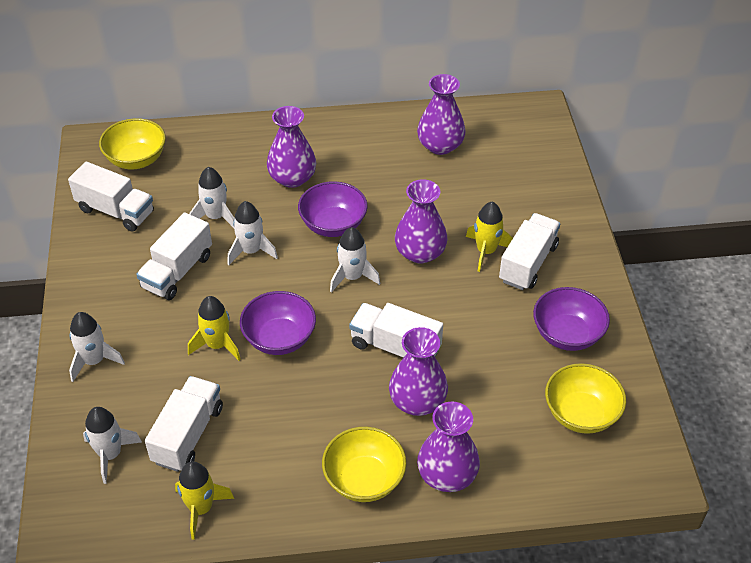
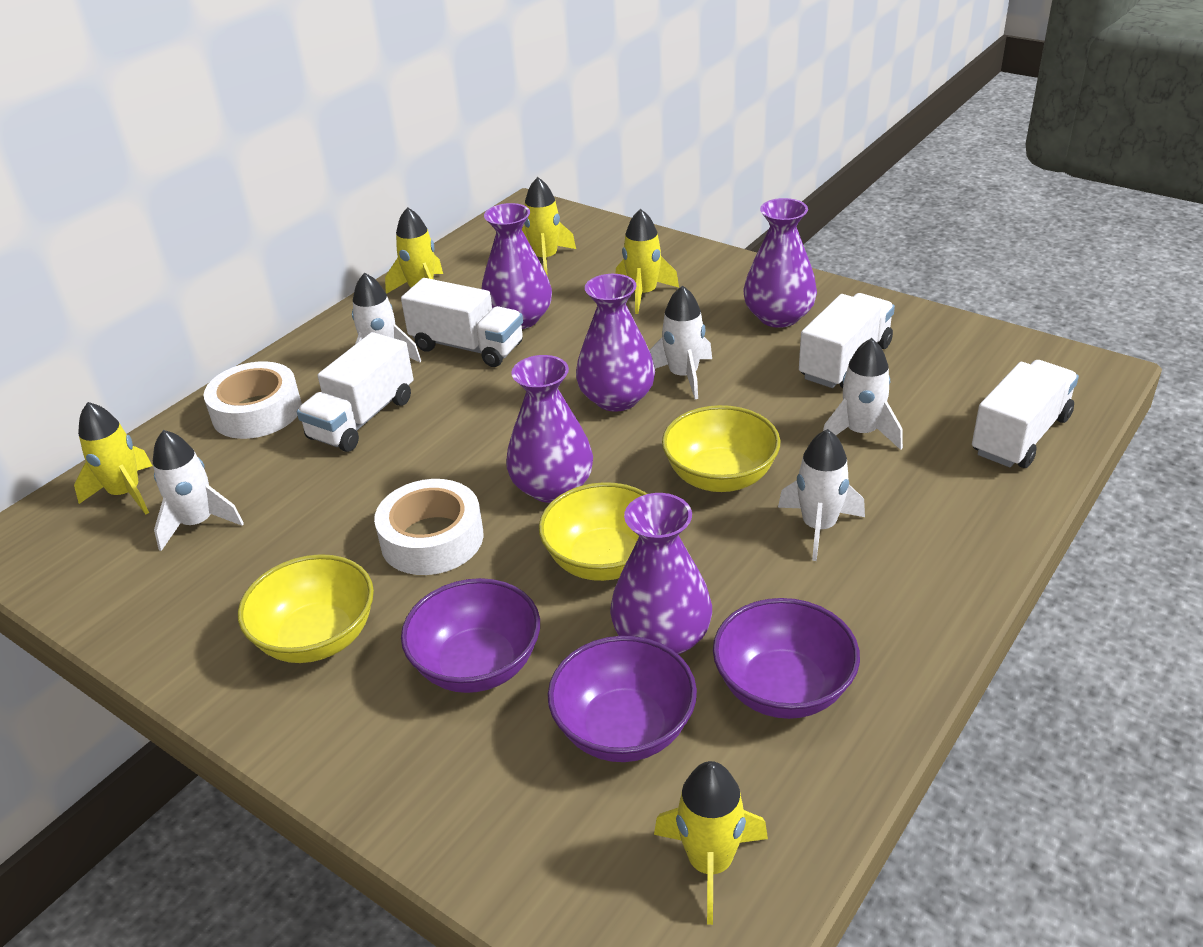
white tape: 0 -> 2
white truck: 5 -> 4
yellow rocket: 3 -> 5

